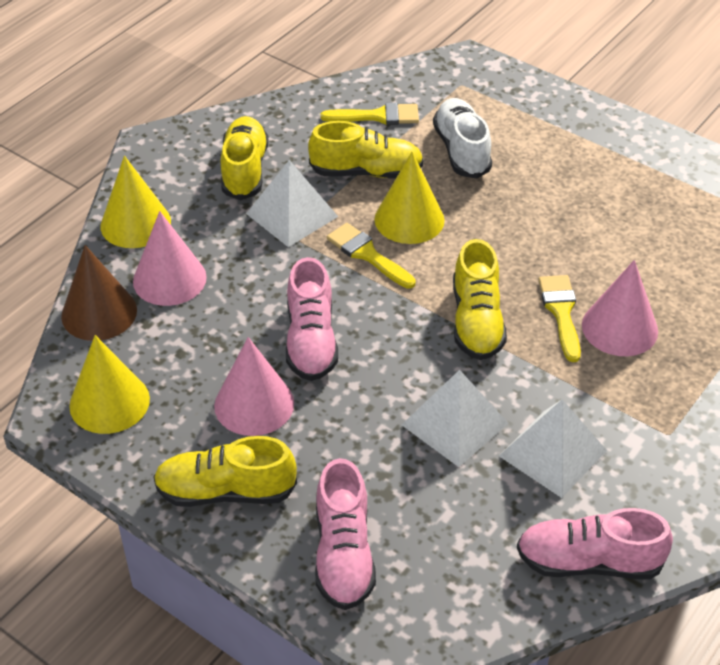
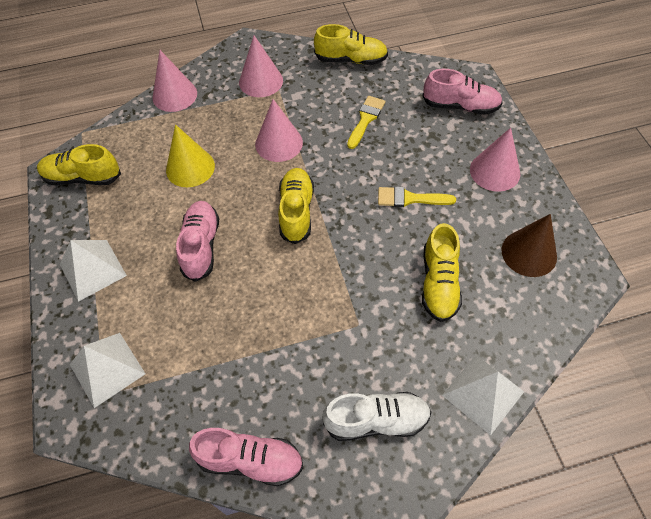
pink cone: 3 -> 4
yellow brush: 3 -> 2
yellow cone: 3 -> 1

